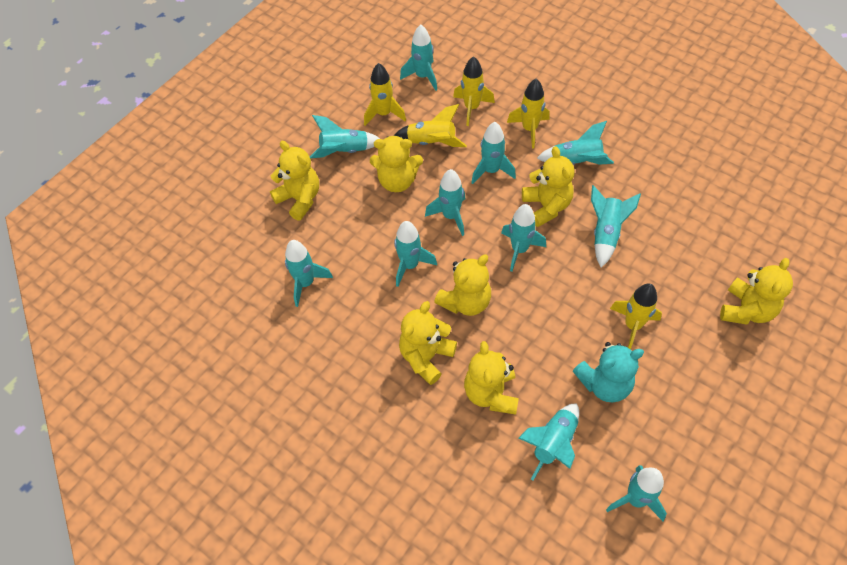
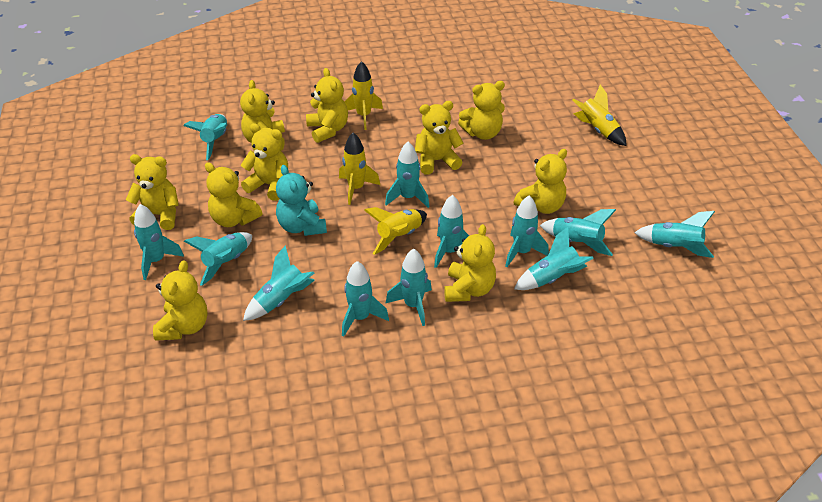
turquoise rocket: 11 -> 12
yellow rocket: 5 -> 4
yellow teddy bear: 7 -> 10

